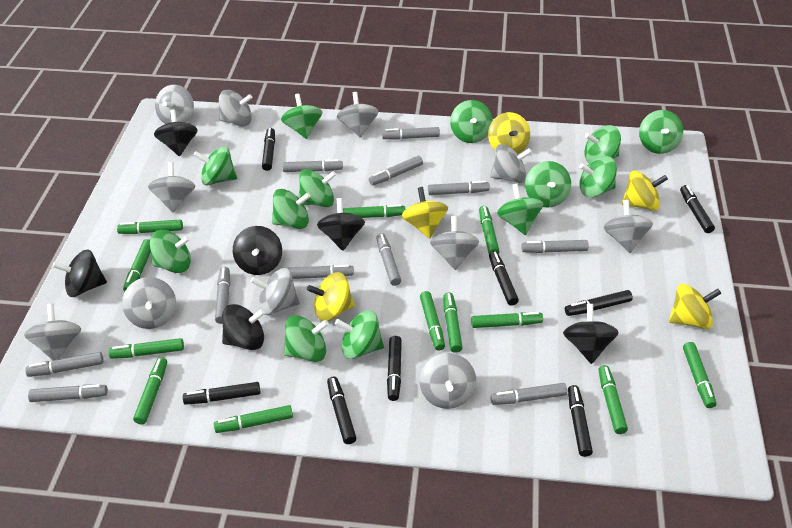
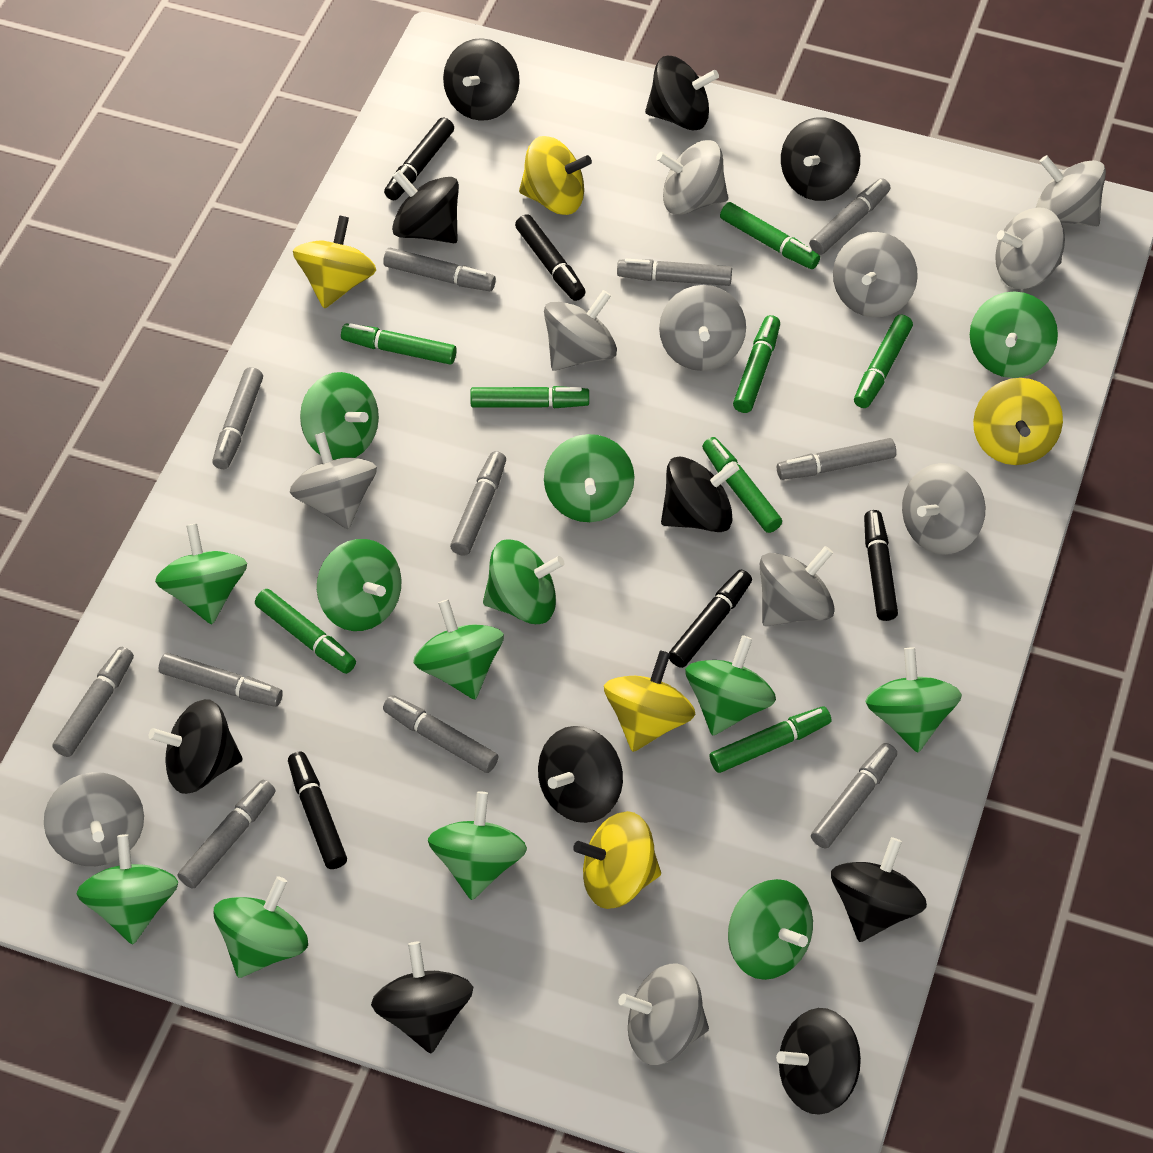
black marker: 8 -> 5
black spinning top: 6 -> 10
green marker: 12 -> 8

